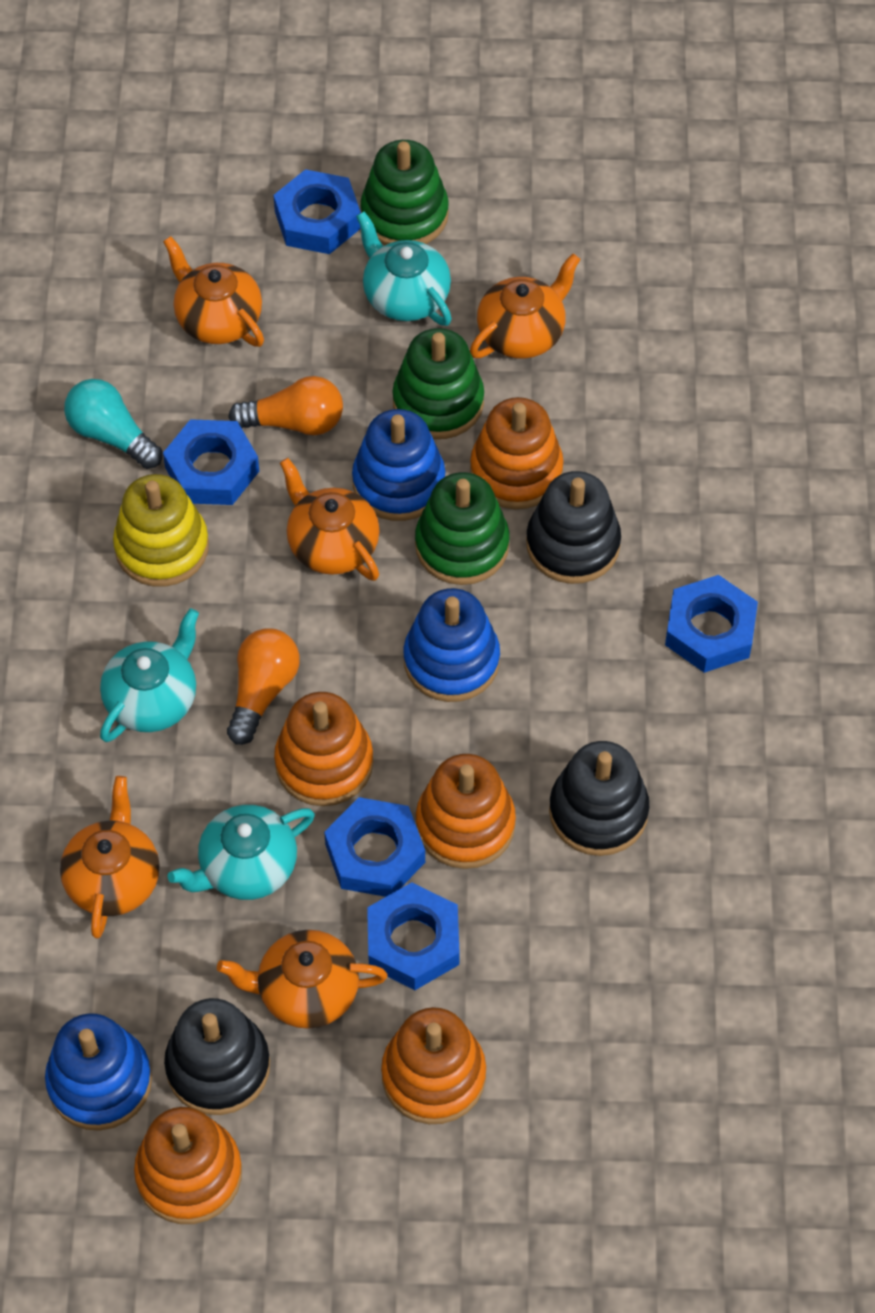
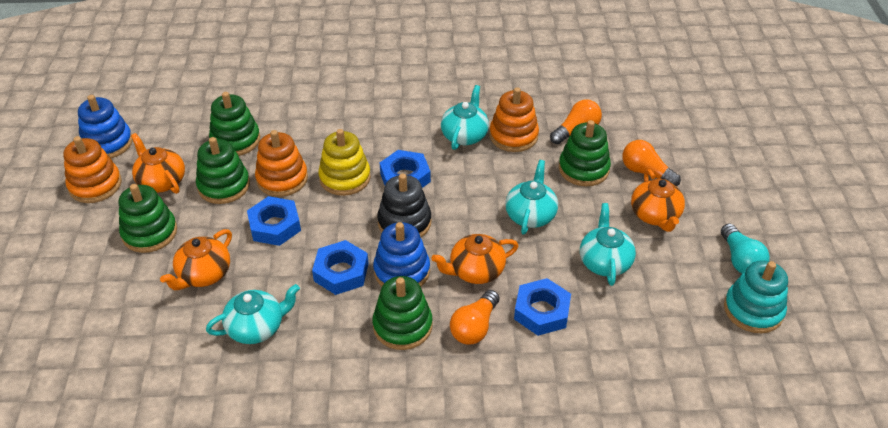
black stacking toy: 3 -> 1
blue nut: 5 -> 4
blue stacking toy: 3 -> 2
green stacking toy: 3 -> 5
orange light bulb: 2 -> 3
orange stacking toy: 5 -> 3
orange teapot: 5 -> 4
turquoise stacking toy: 0 -> 1
turquoise teapot: 3 -> 4

